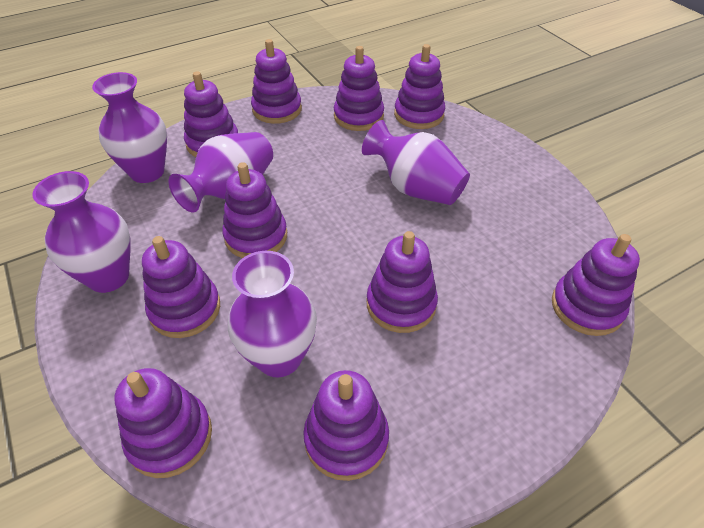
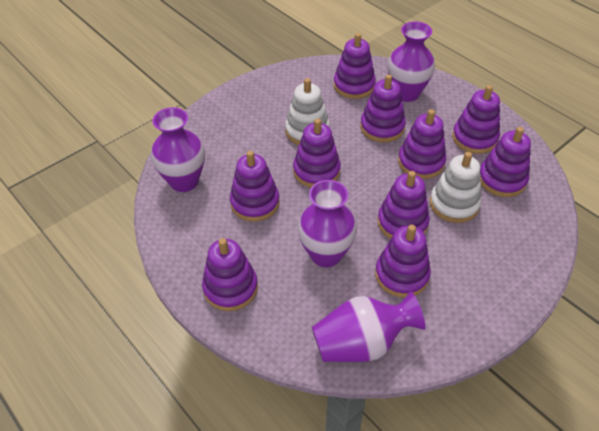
purple vase: 5 -> 4
white stacking toy: 0 -> 2

